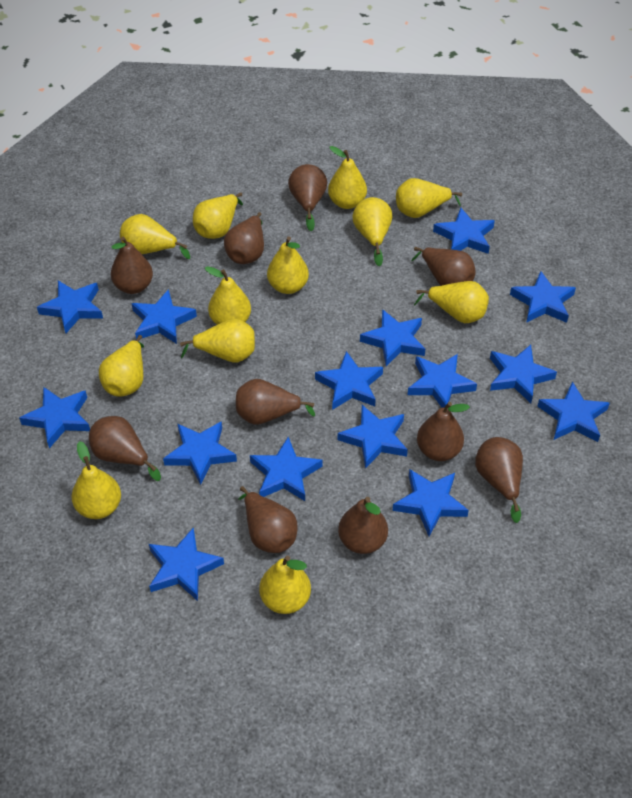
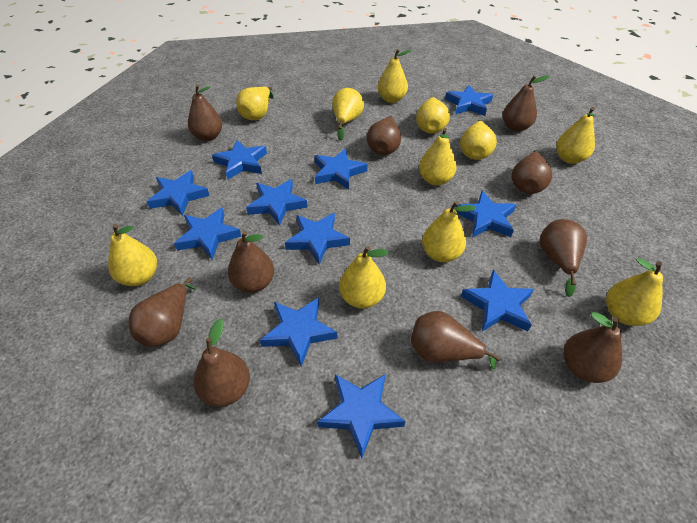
blue star: 15 -> 11
yellow pear: 12 -> 11

